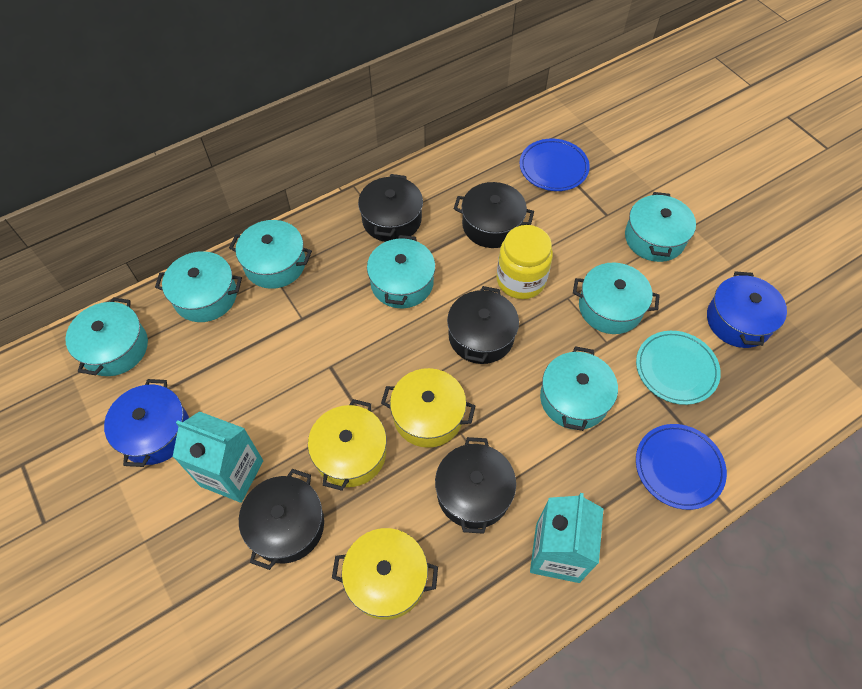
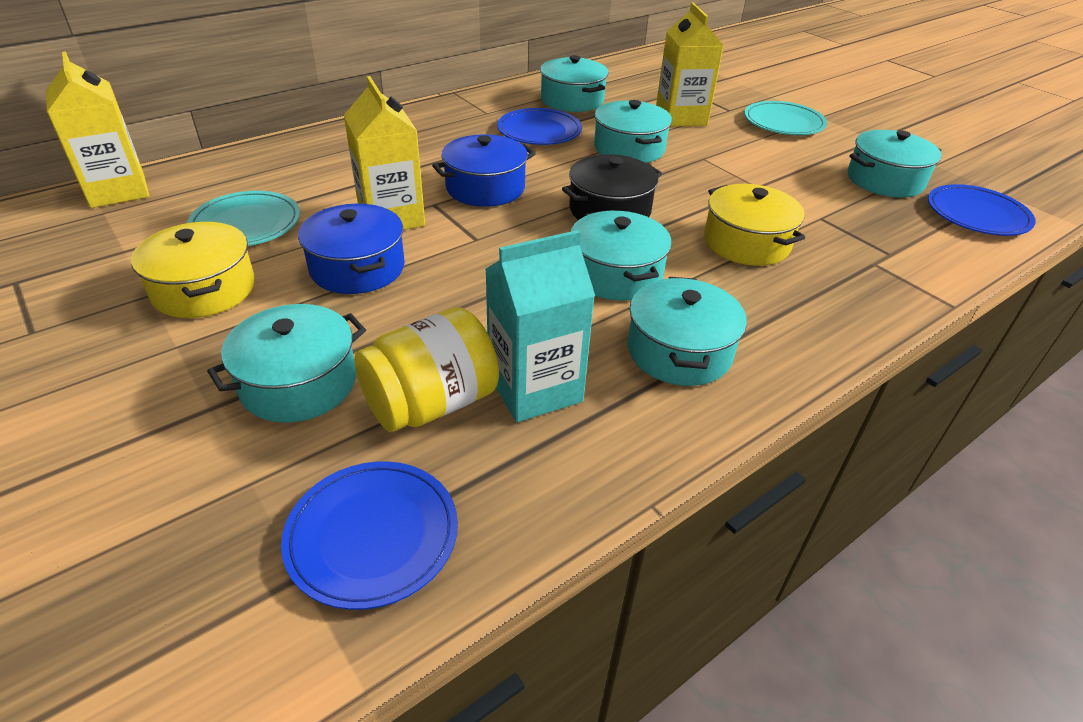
black pot: 5 -> 1
blue plate: 2 -> 3
turquoise carton: 2 -> 1
turquoise plate: 1 -> 2
turquoise pot: 7 -> 6
yellow carton: 0 -> 3
yellow pot: 3 -> 2

